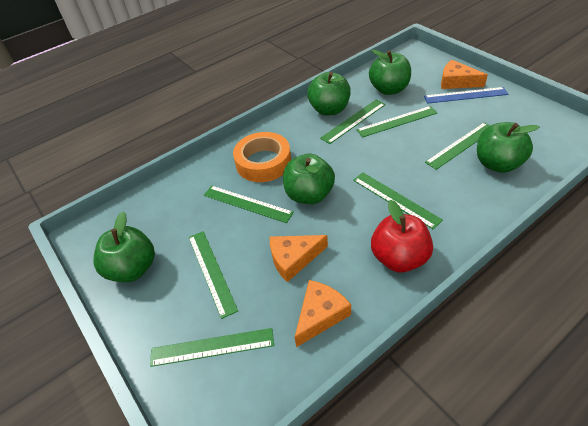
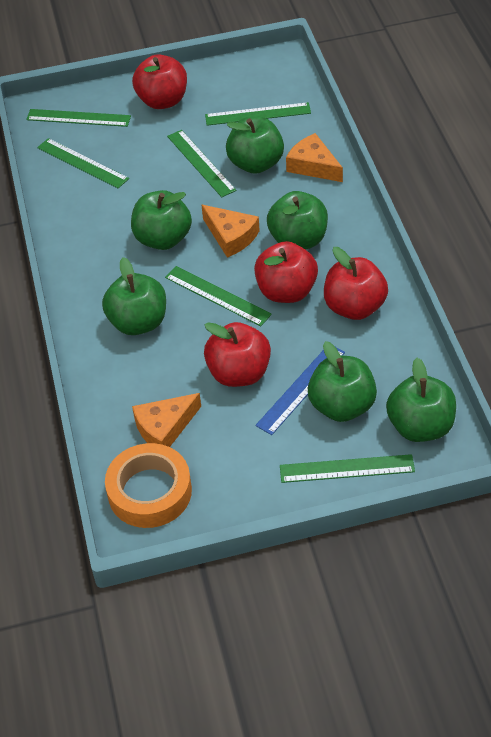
green apple: 5 -> 6
green ruler: 7 -> 6
red apple: 1 -> 4

